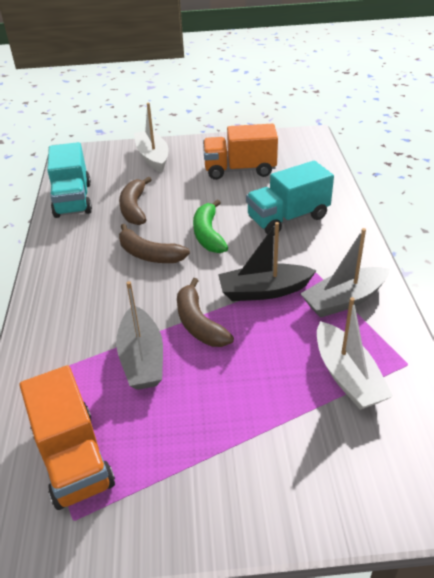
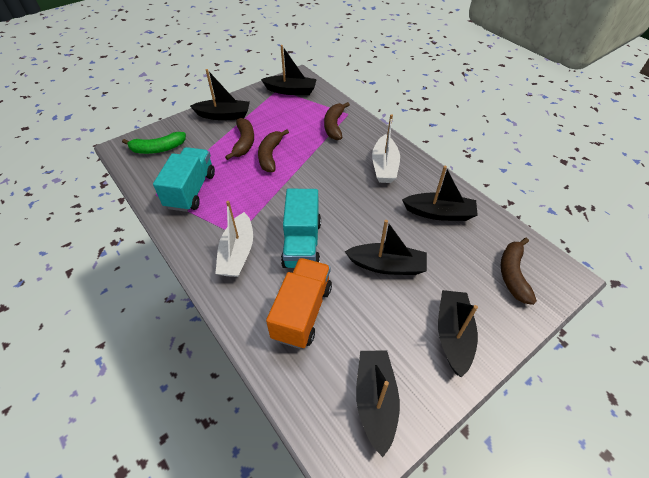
black boat: 1 -> 6
brown banana: 3 -> 4
grey boat: 2 -> 0
orange truck: 2 -> 1

